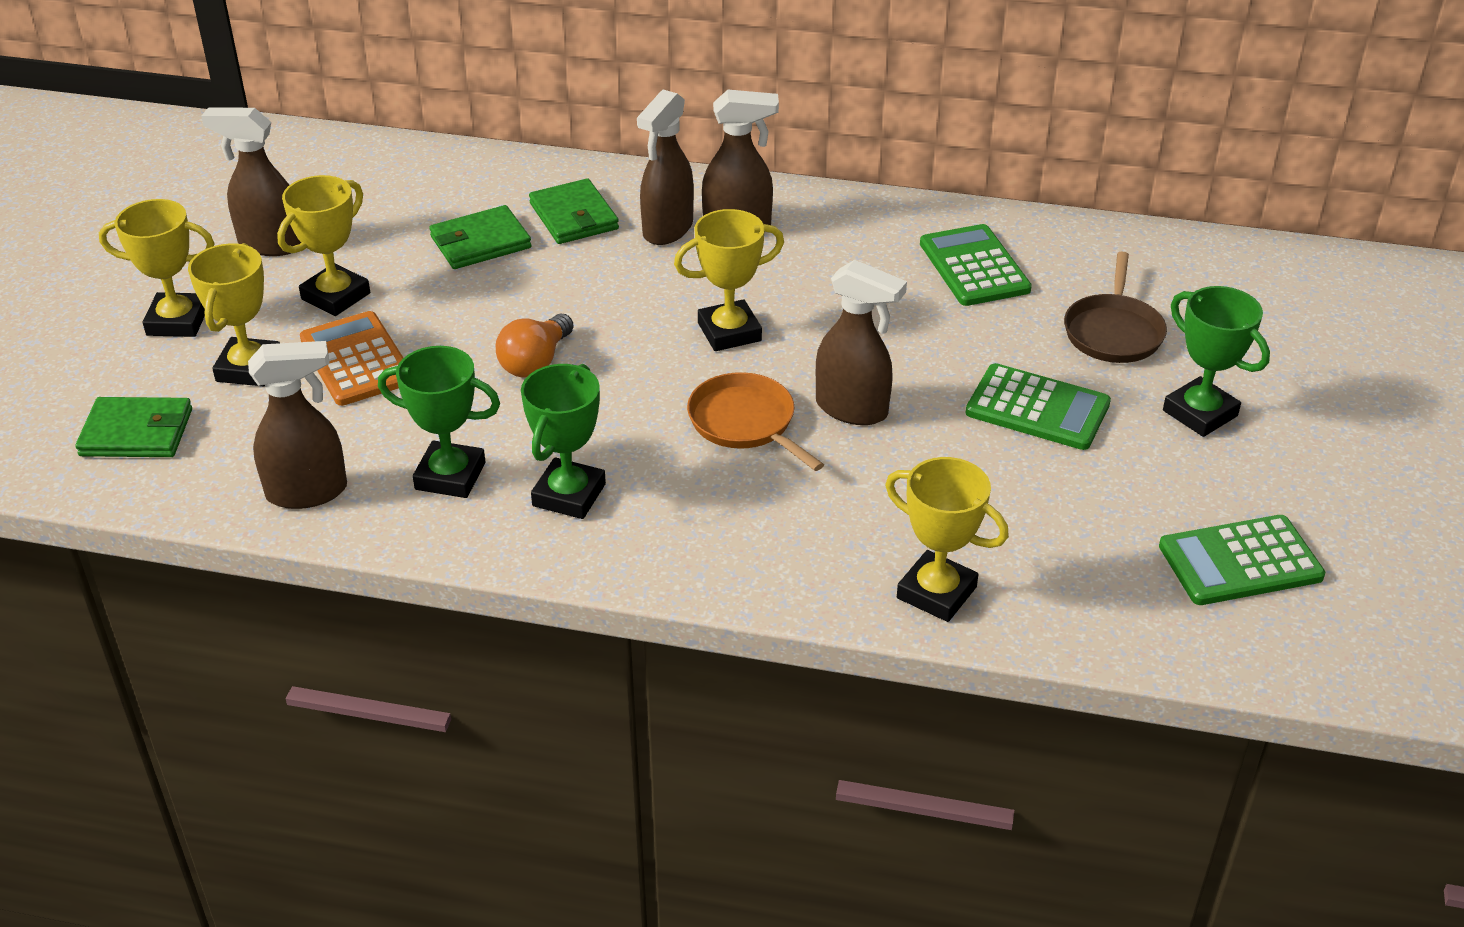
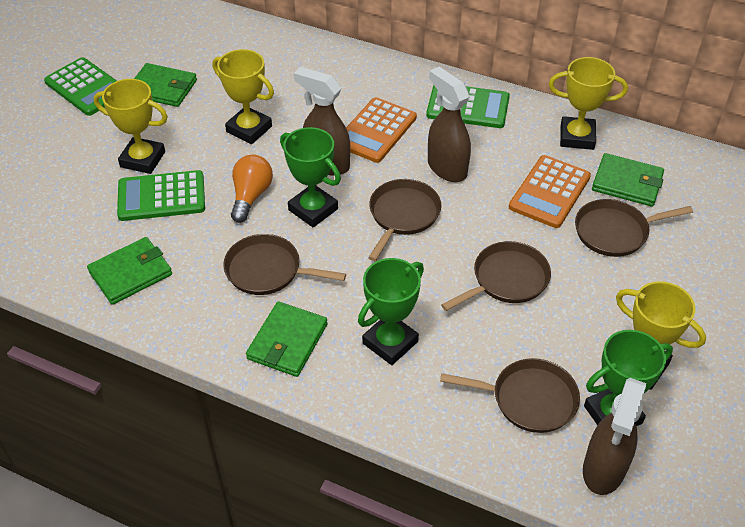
brown pan: 1 -> 5
brown spray bottle: 5 -> 3
green wallet: 3 -> 4
orange calculator: 1 -> 2
orange pan: 1 -> 0
yellow trophy: 5 -> 4

